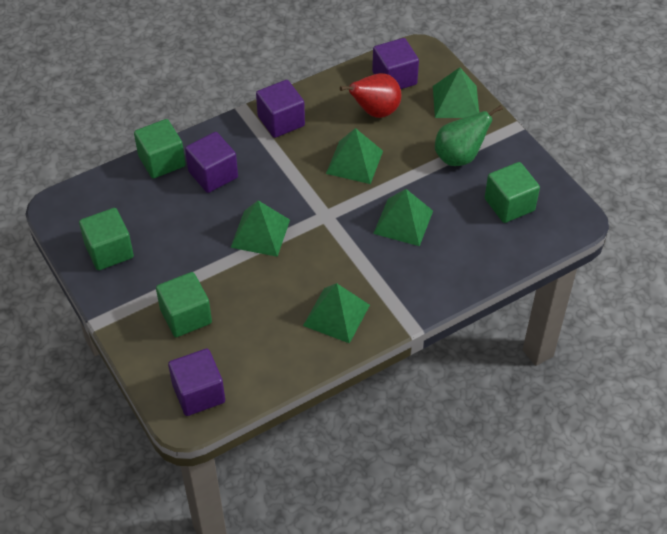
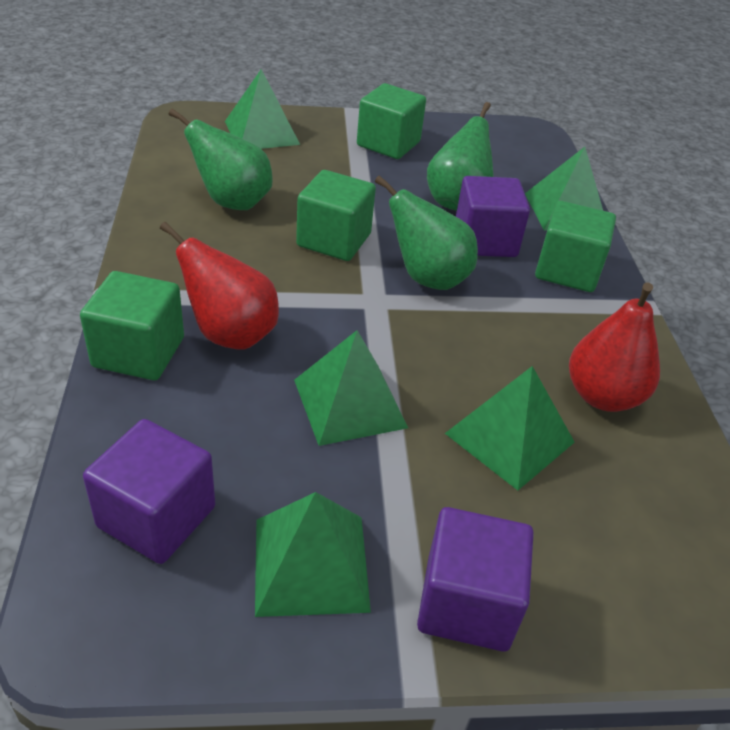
green pear: 1 -> 3
purple cube: 4 -> 3
red pear: 1 -> 2

